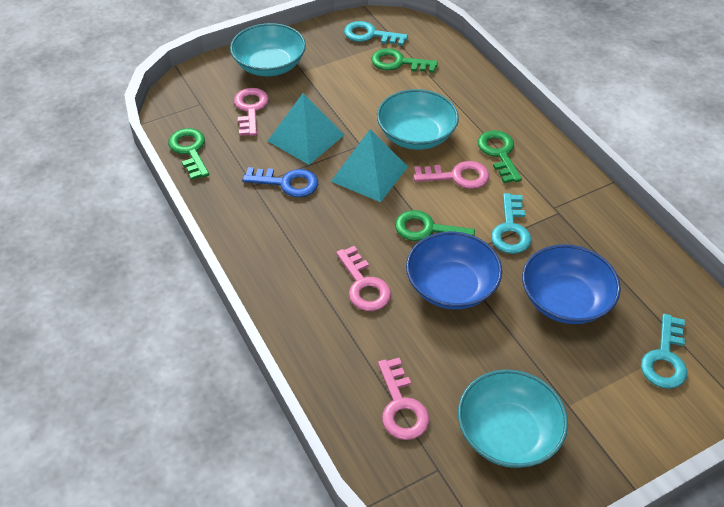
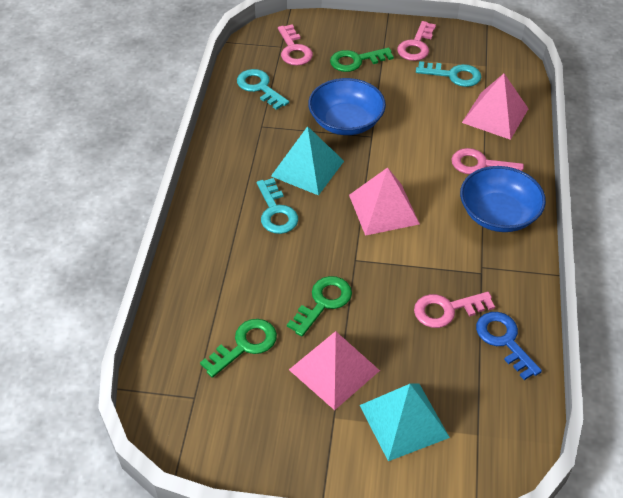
green key: 4 -> 3
pink pyramid: 0 -> 3
turquoise bowl: 3 -> 0

